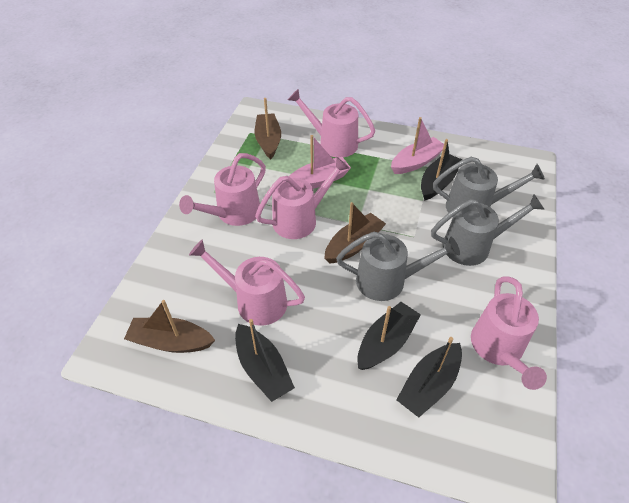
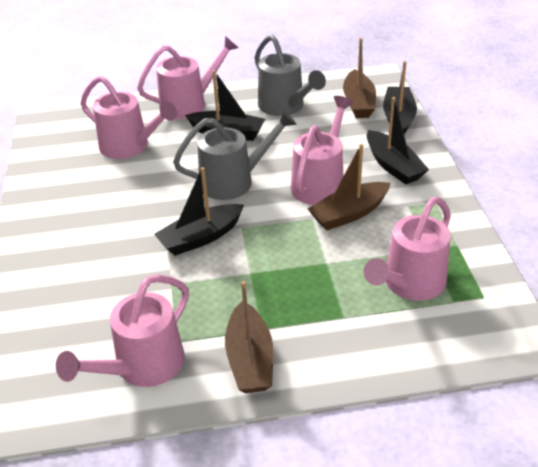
grey watering can: 3 -> 2
pink boat: 2 -> 0

